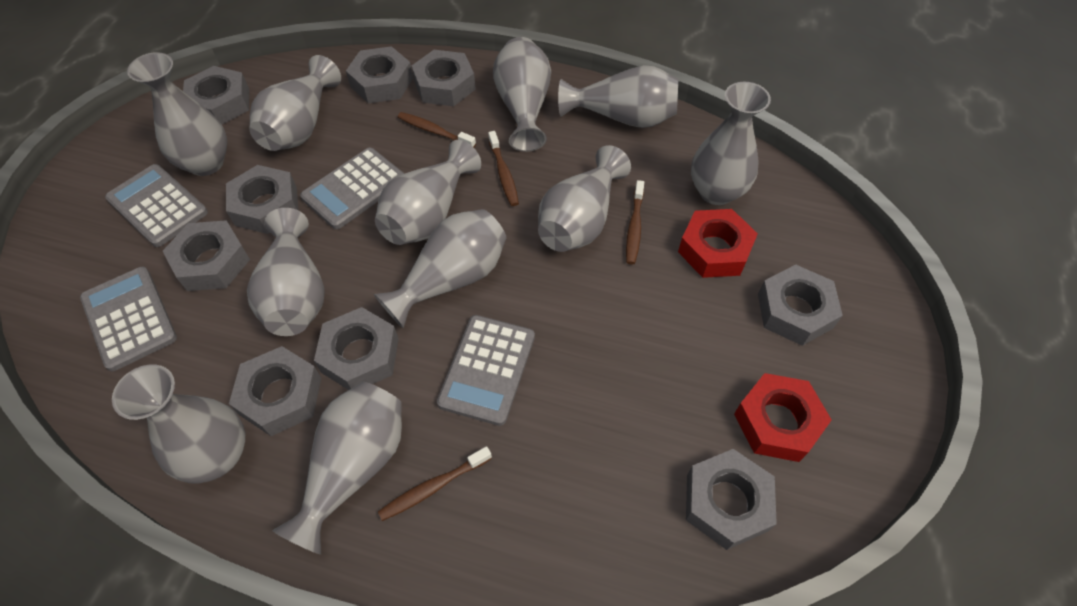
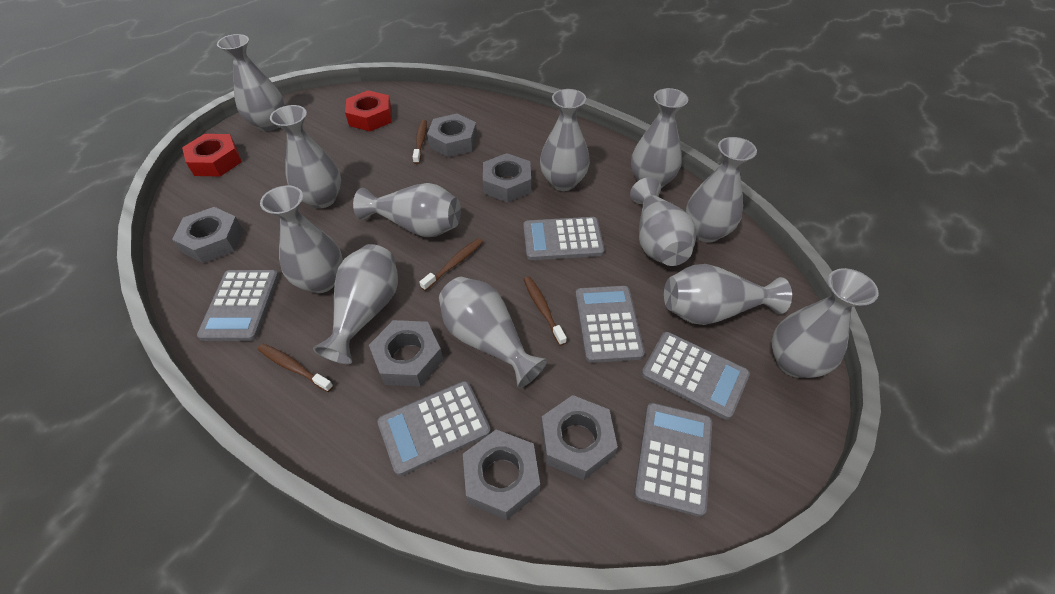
grey calculator: 4 -> 6
grey nut: 9 -> 6
grey vase: 11 -> 12

